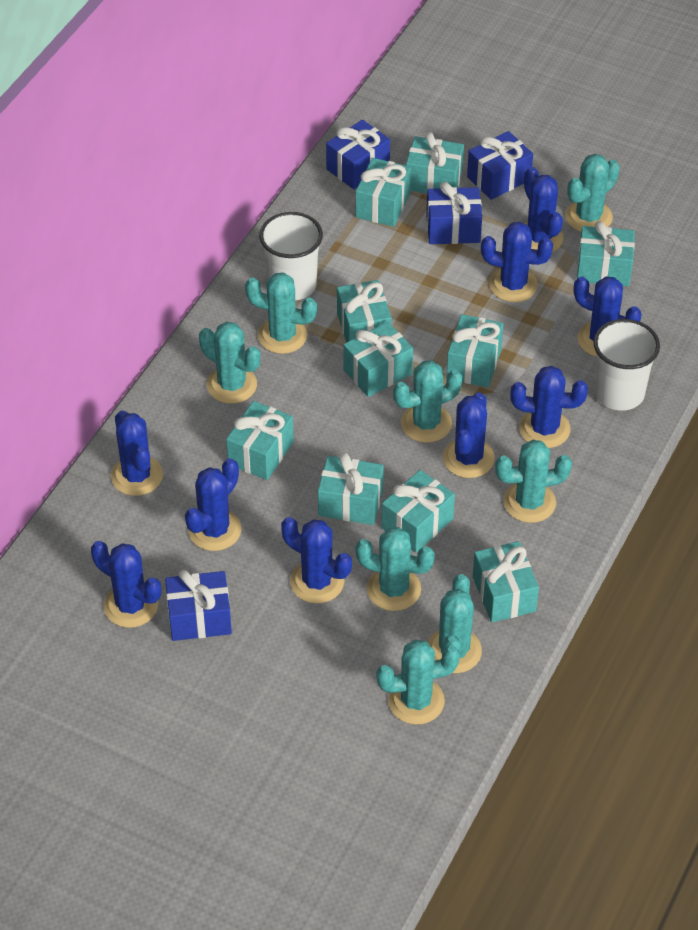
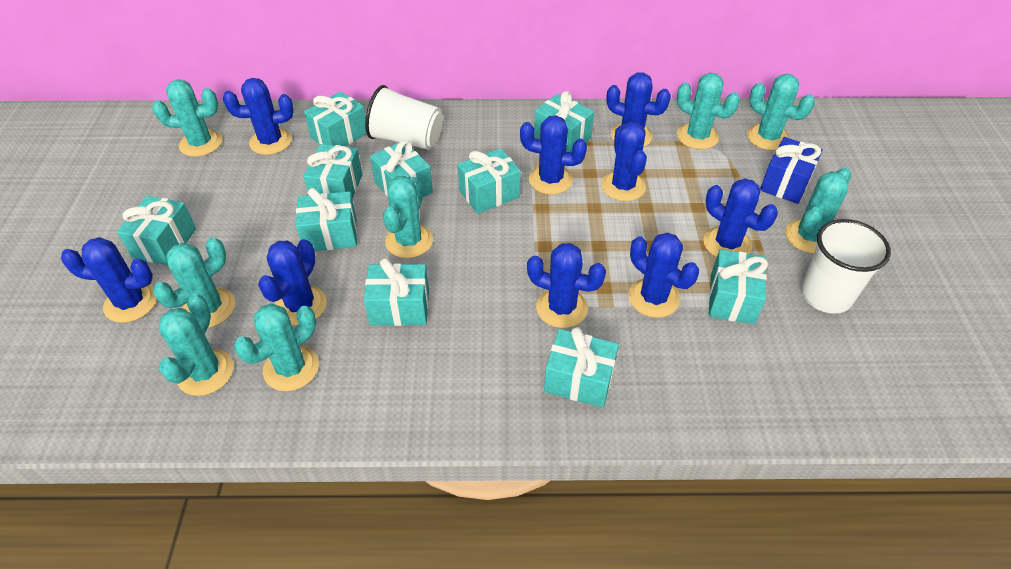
blue gift: 4 -> 1

